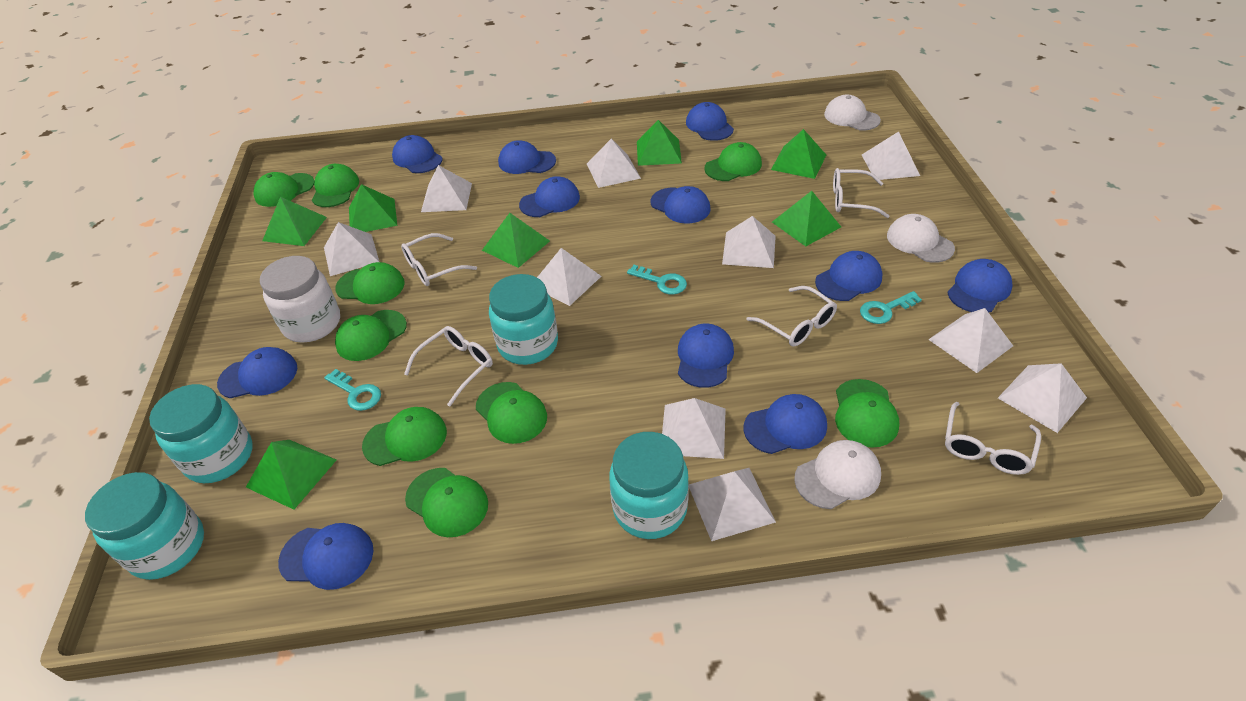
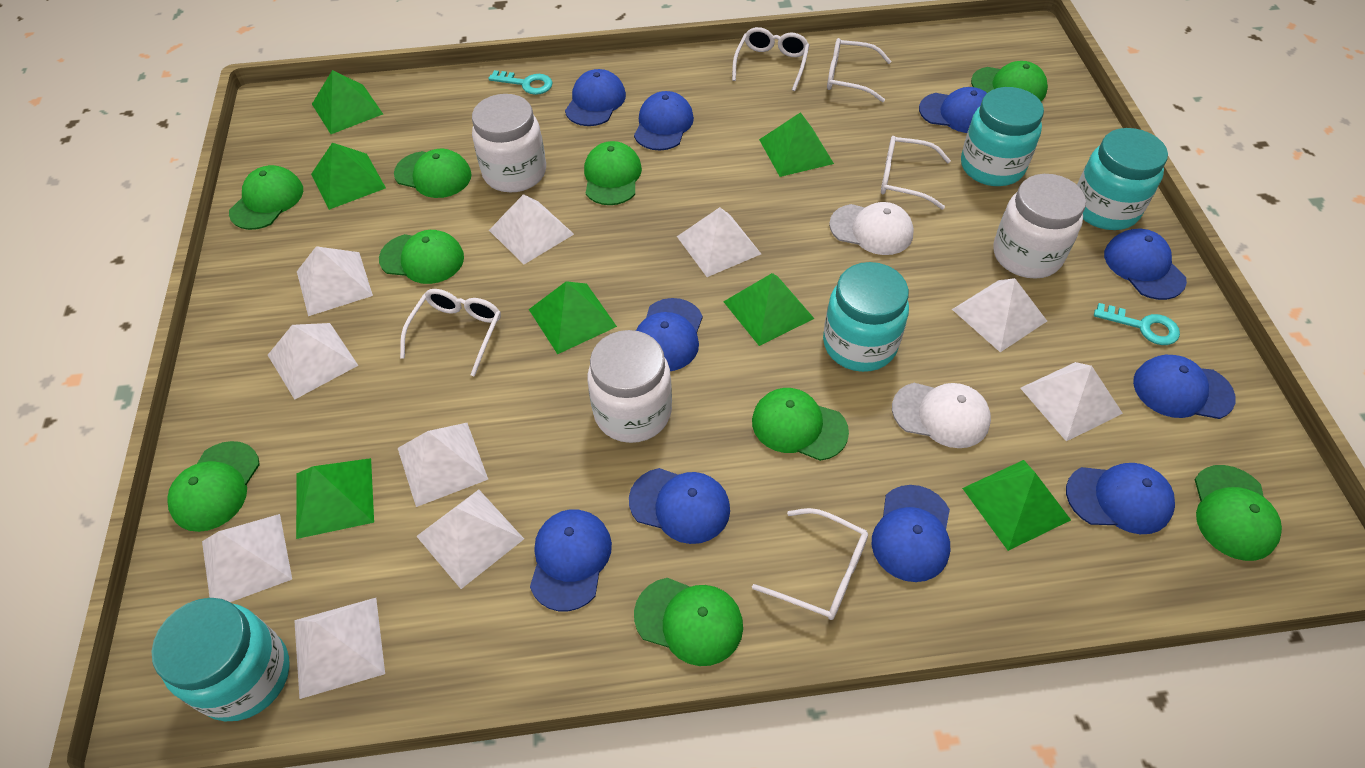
blue cap: 11 -> 10
turquoise key: 3 -> 2
white cap: 3 -> 2
white jar: 1 -> 3

